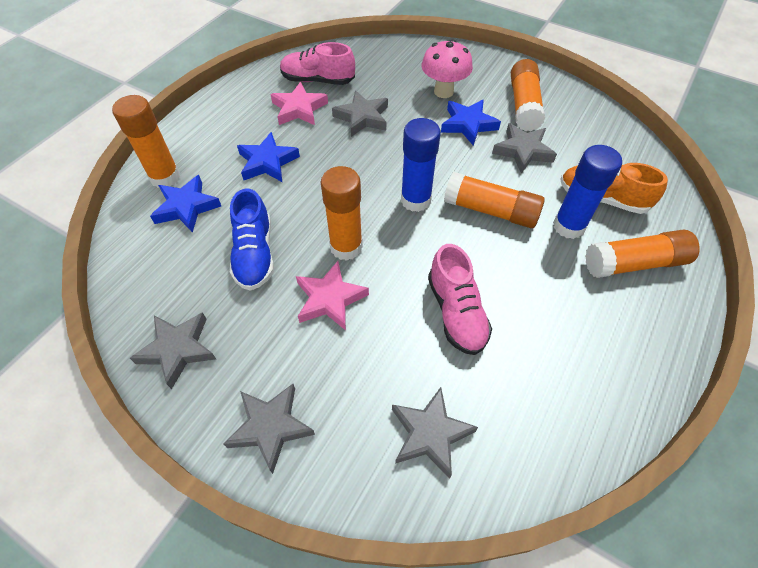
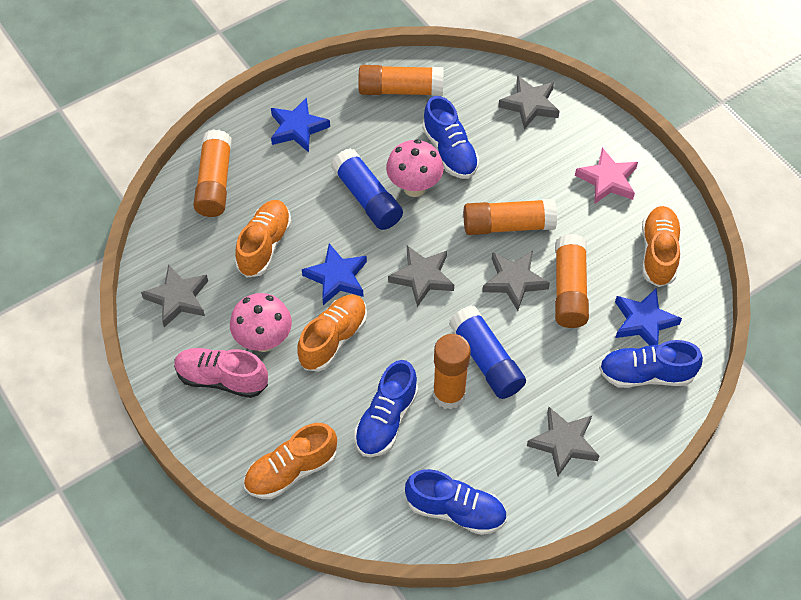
blue shoe: 1 -> 4
orange shoe: 1 -> 4
pink mushroom: 1 -> 2
pink shoe: 2 -> 1
pink star: 2 -> 1

